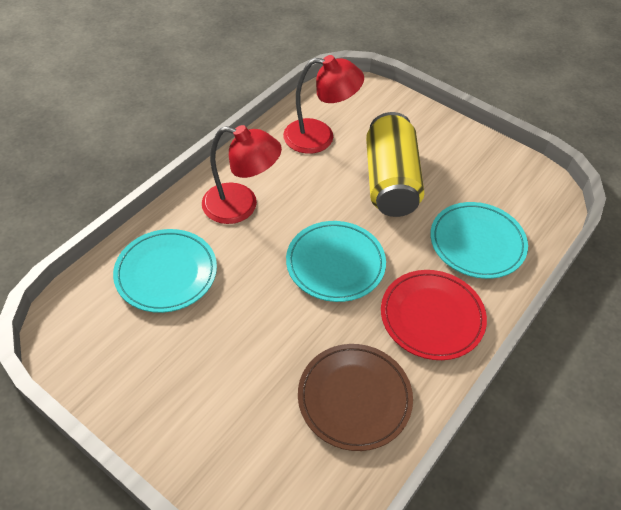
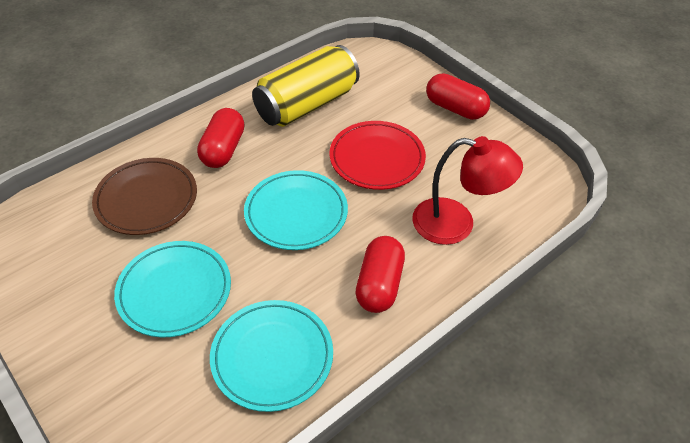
red capsule: 0 -> 3
red lamp: 2 -> 1

